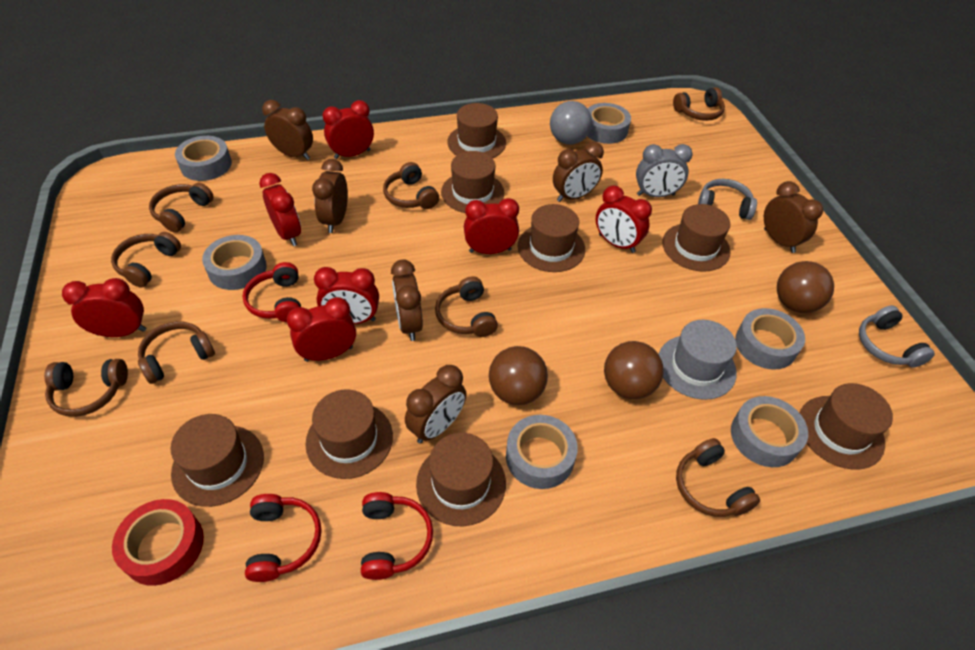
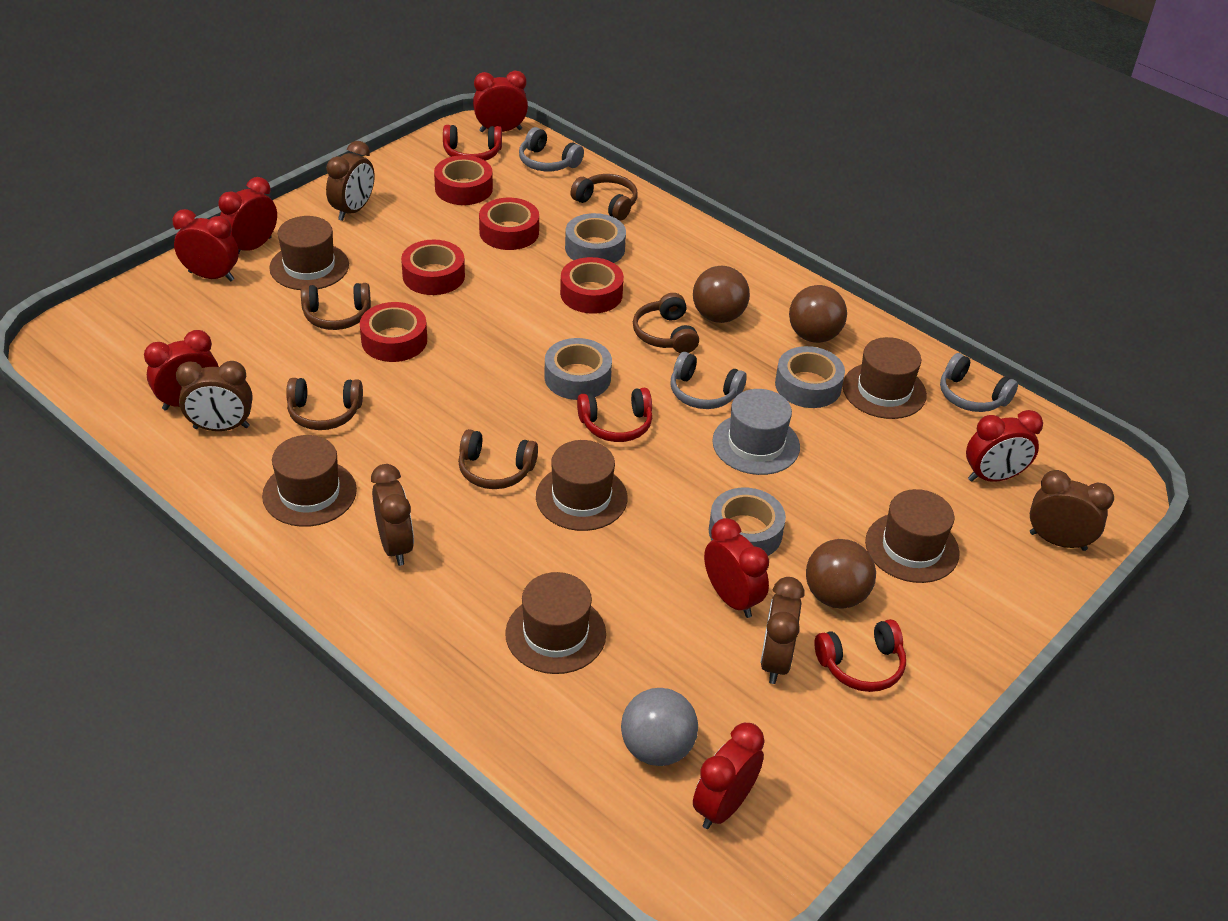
brown clock: 6 -> 5
brown hat: 8 -> 6
brown headphones: 8 -> 5
grey clock: 1 -> 0
grey headphones: 2 -> 3
grey tape: 6 -> 4
red tape: 1 -> 5

